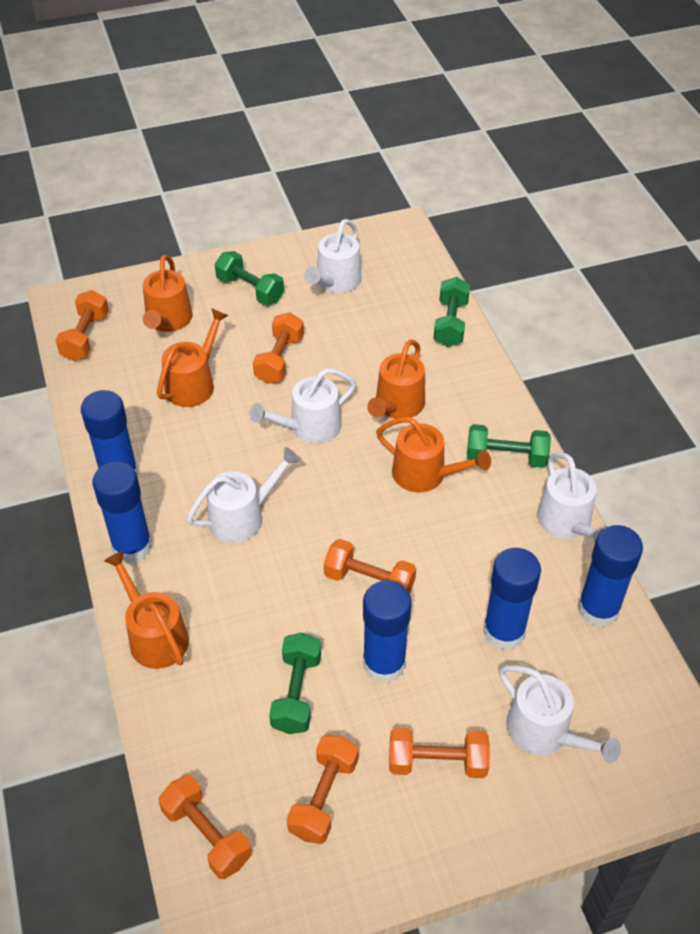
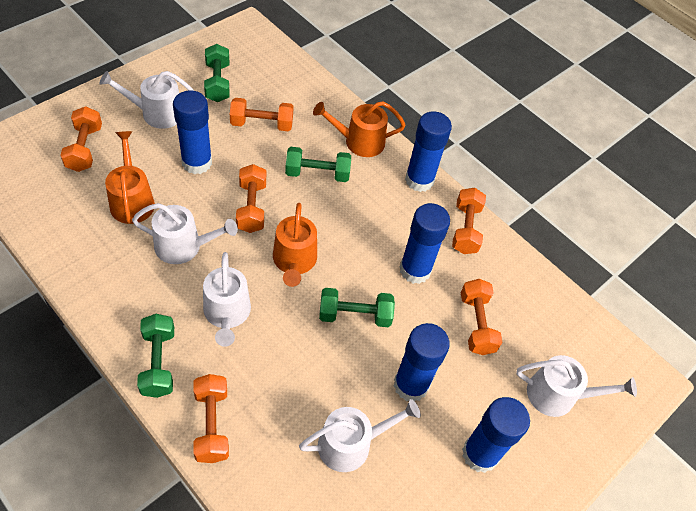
orange watering can: 5 -> 3

